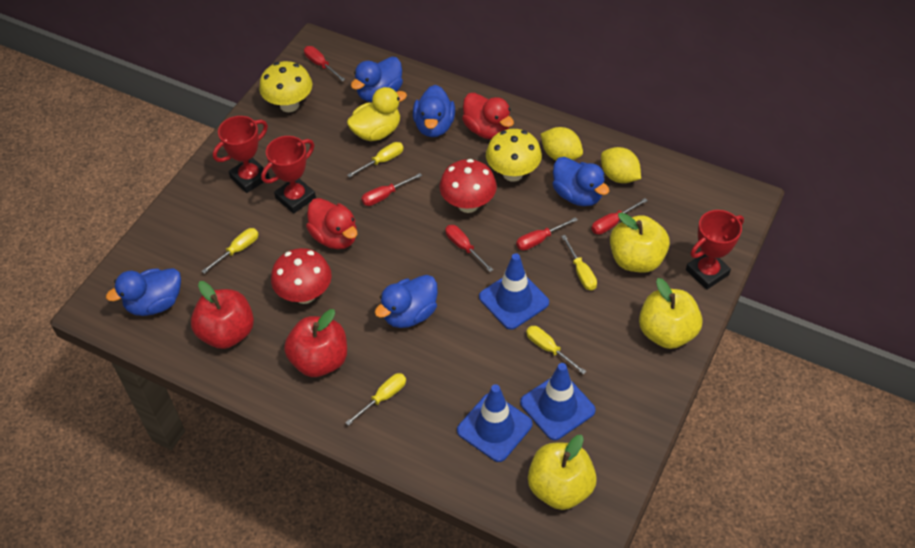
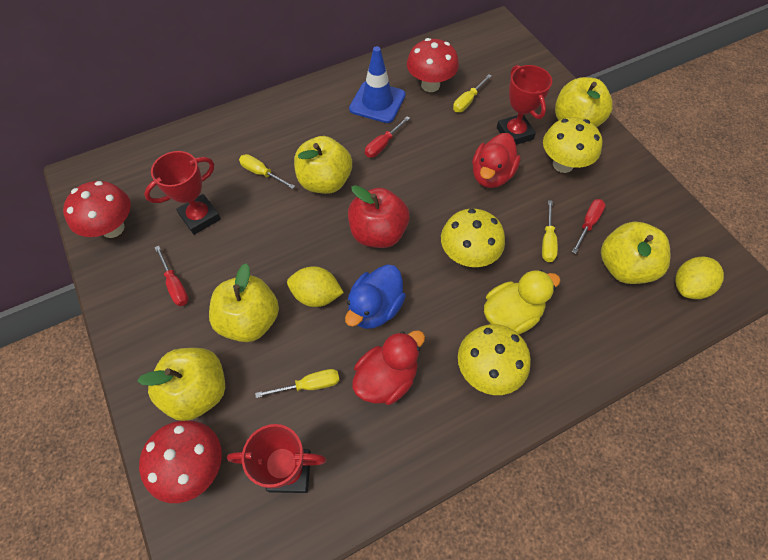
blue duck: 5 -> 1
blue traffic cone: 3 -> 1
red apple: 2 -> 1
red mushroom: 2 -> 3
red screwdriver: 5 -> 3
yellow apple: 3 -> 5
yellow mushroom: 2 -> 3
yellow screwdriver: 5 -> 4

